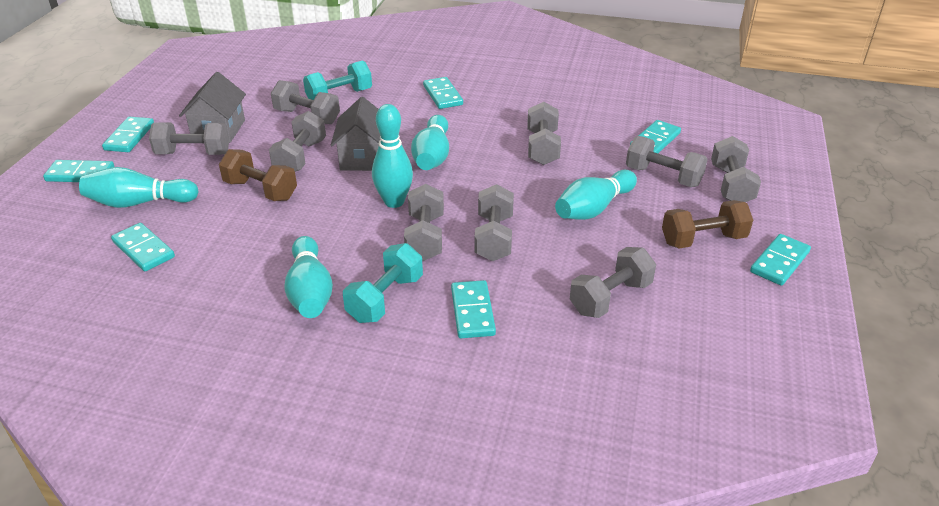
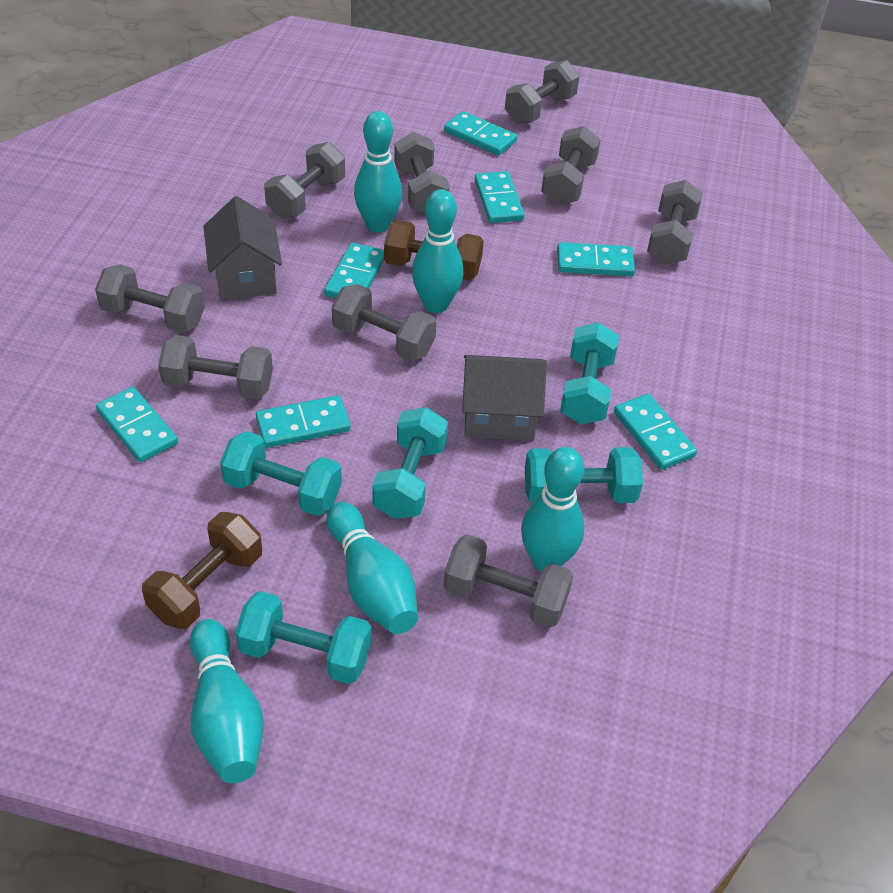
turquoise dumbbell: 2 -> 5

